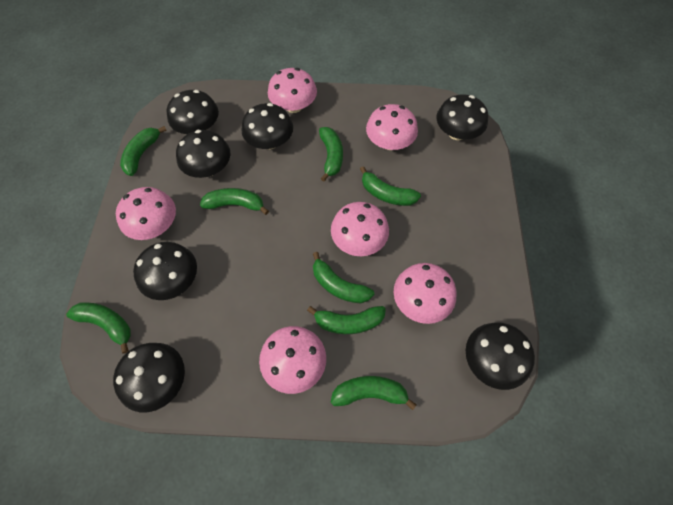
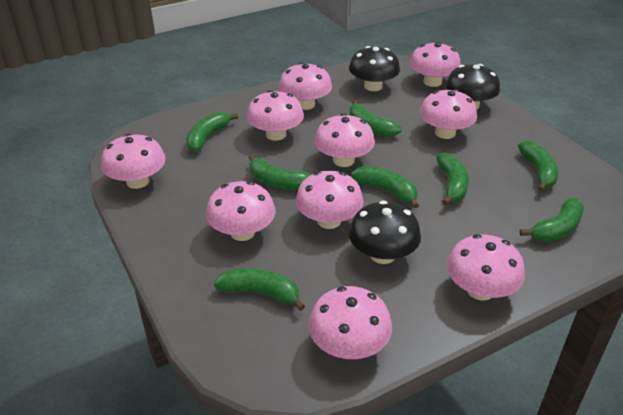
black mushroom: 7 -> 3
pink mushroom: 6 -> 10

